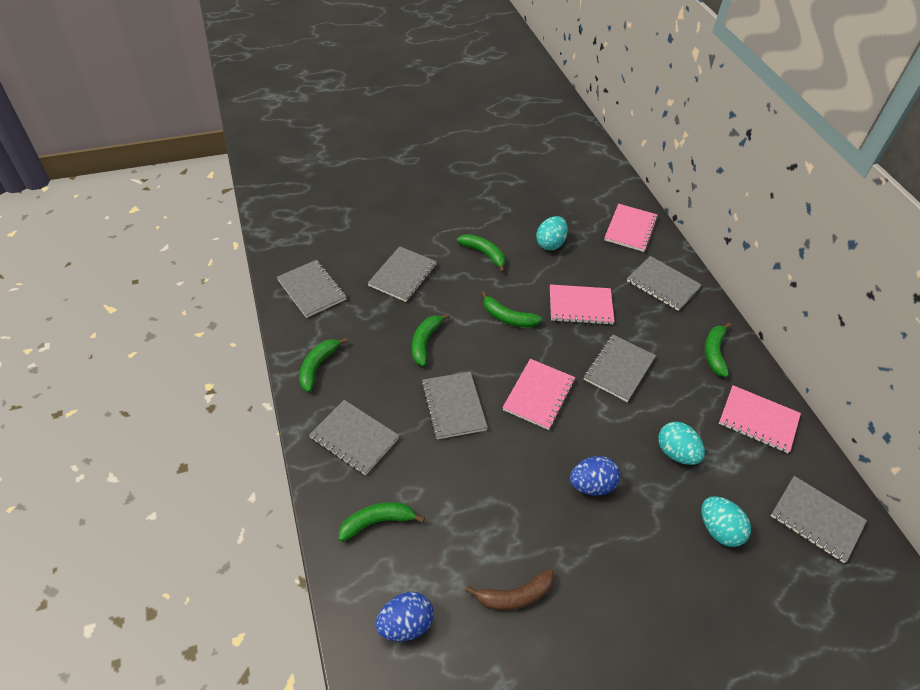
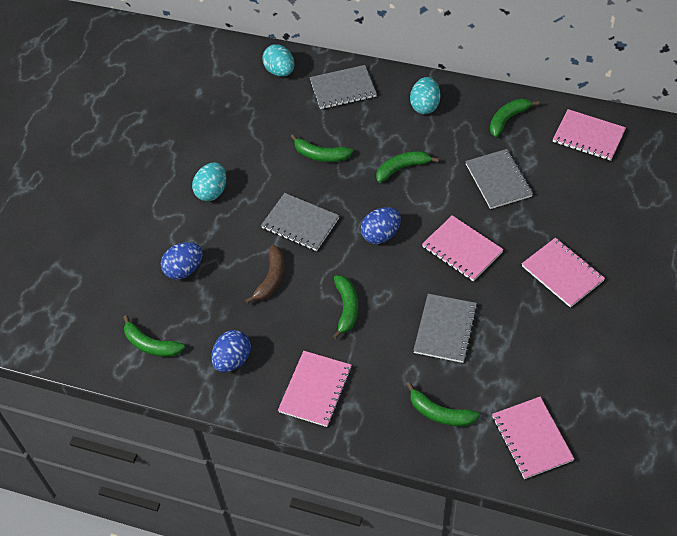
blue egg: 2 -> 3
grey notebook: 7 -> 4
pink notebook: 4 -> 5

